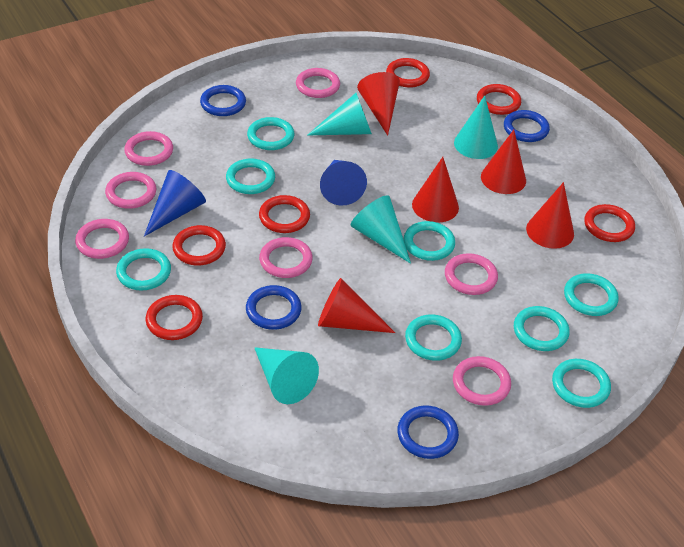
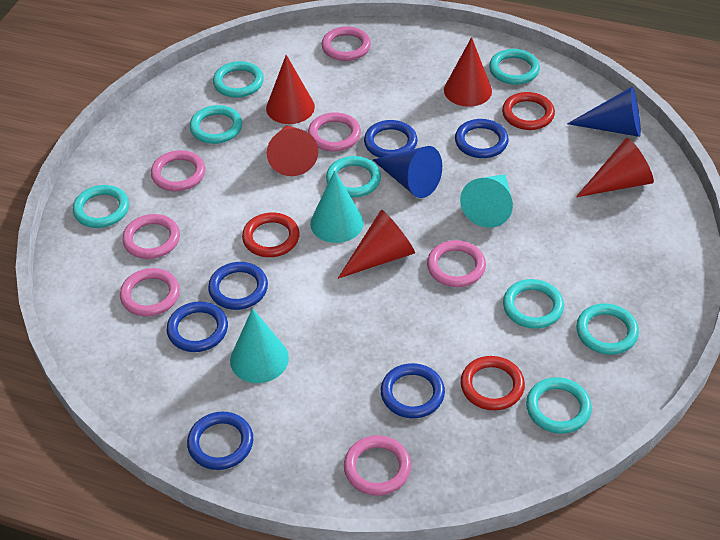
blue ring: 4 -> 6
red ring: 6 -> 3
turquoise cone: 4 -> 3

